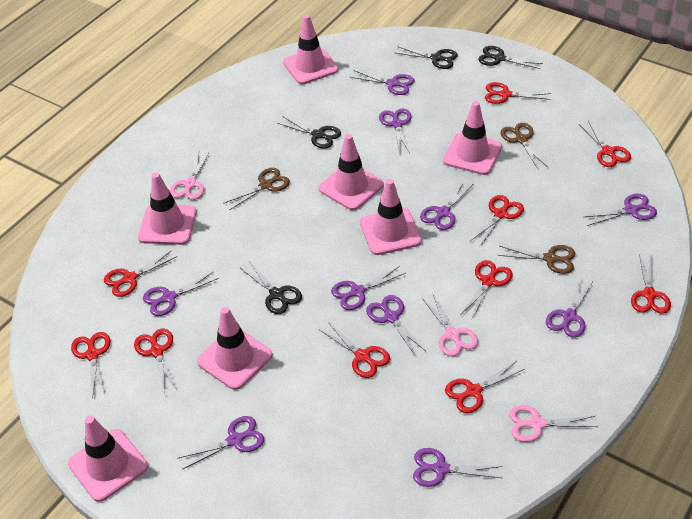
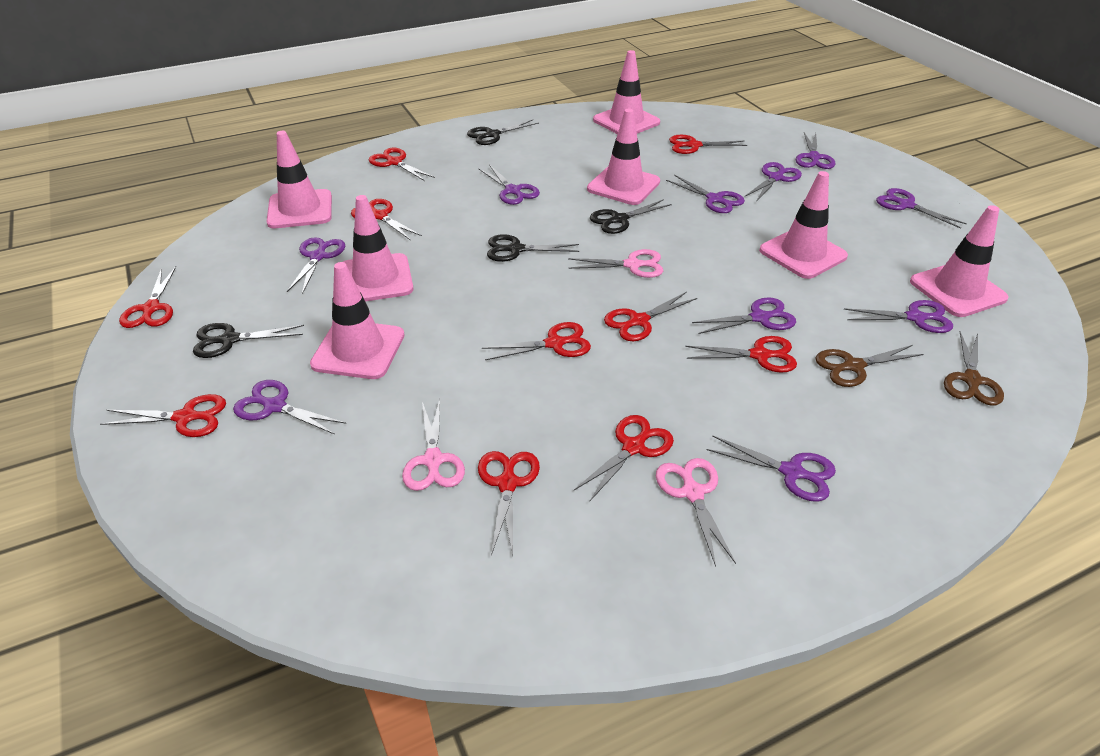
brown scissors: 3 -> 2

